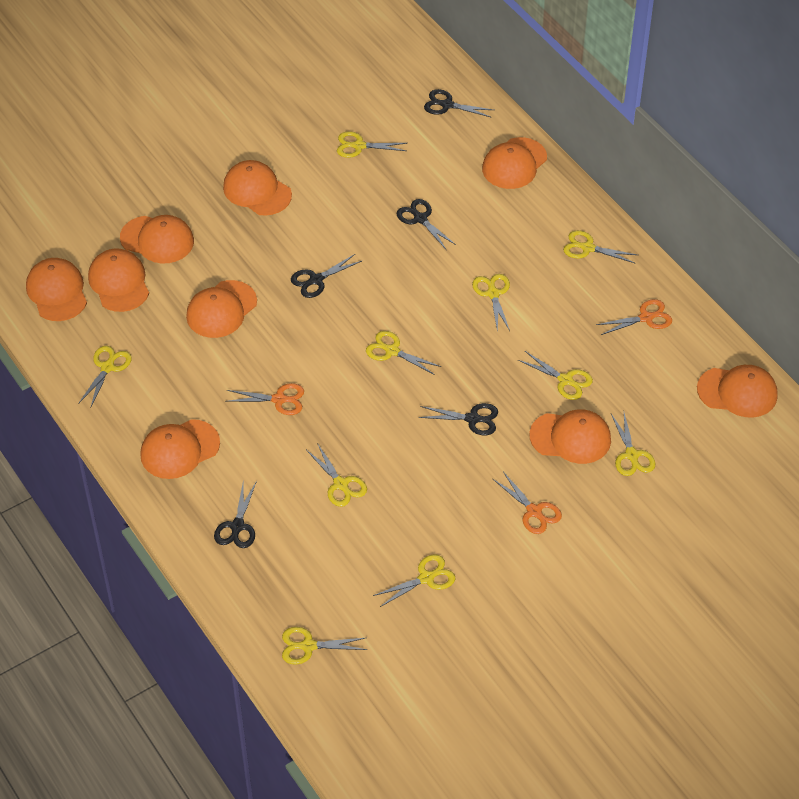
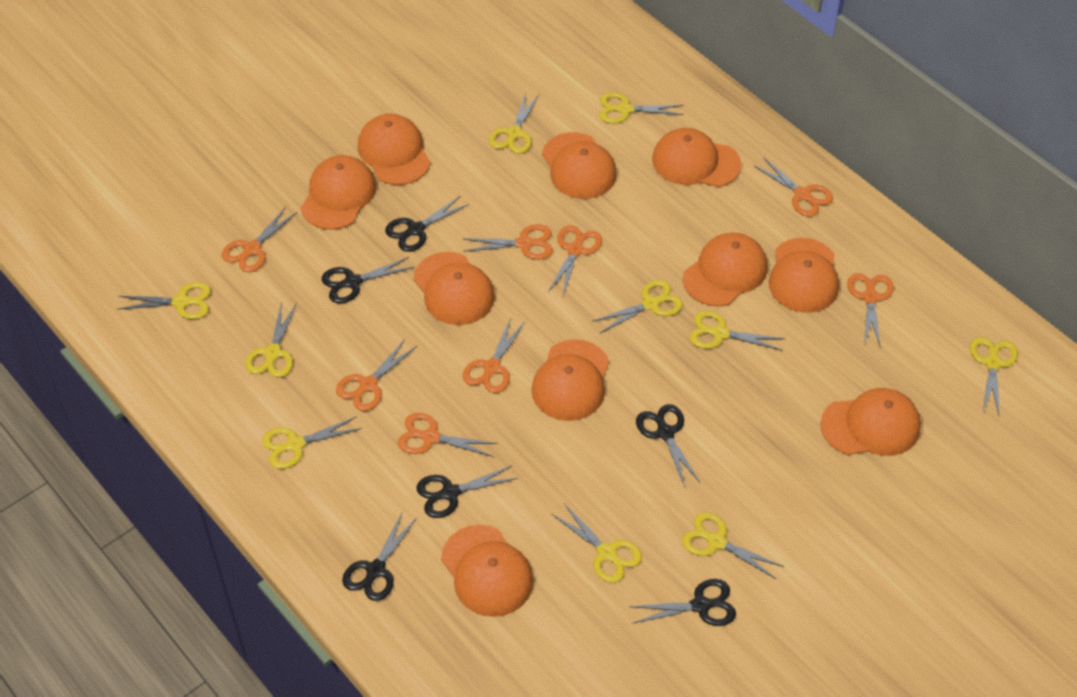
black scissors: 5 -> 6
orange cap: 9 -> 10
orange scissors: 3 -> 8

